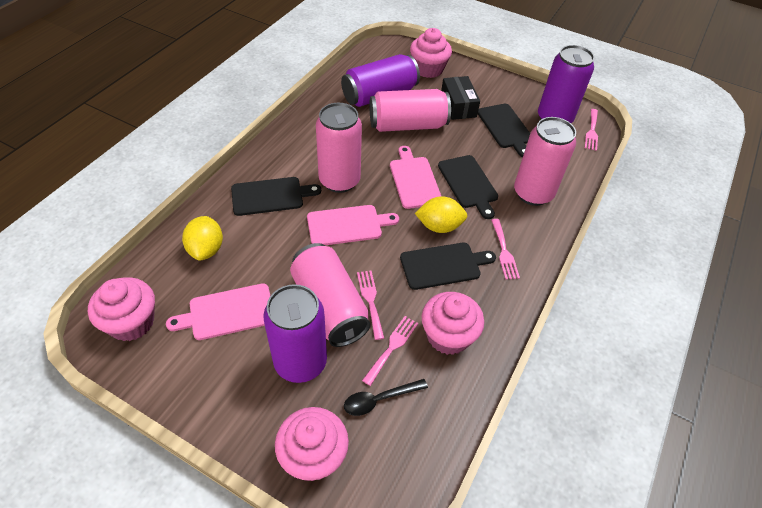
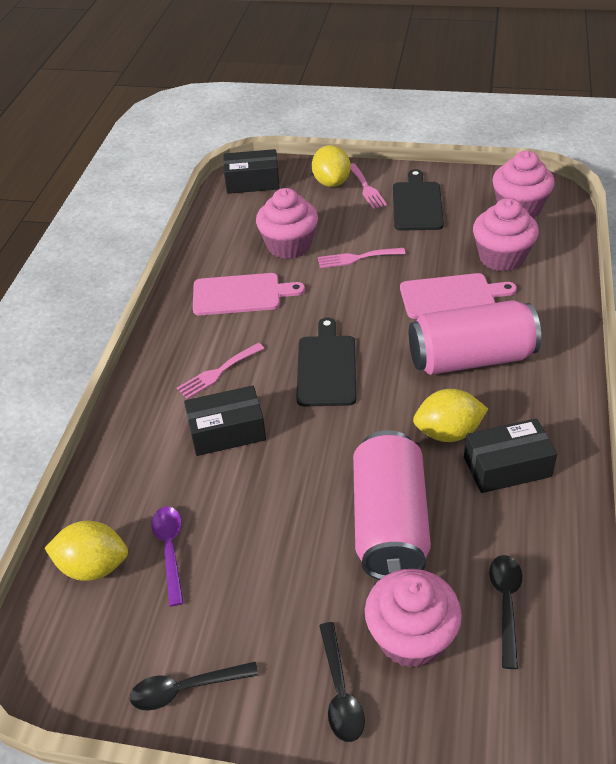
black box: 1 -> 3
black cutting board: 4 -> 2
black spoon: 1 -> 3
pink can: 4 -> 2
pink cutting board: 3 -> 2
pink fork: 4 -> 3
purple can: 3 -> 0
purple spoon: 0 -> 1
yellow lemon: 2 -> 3

